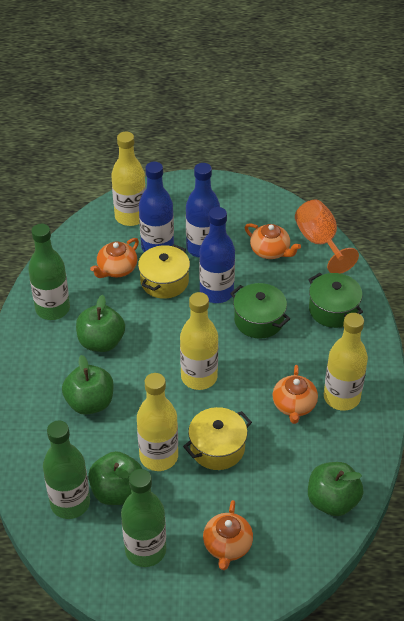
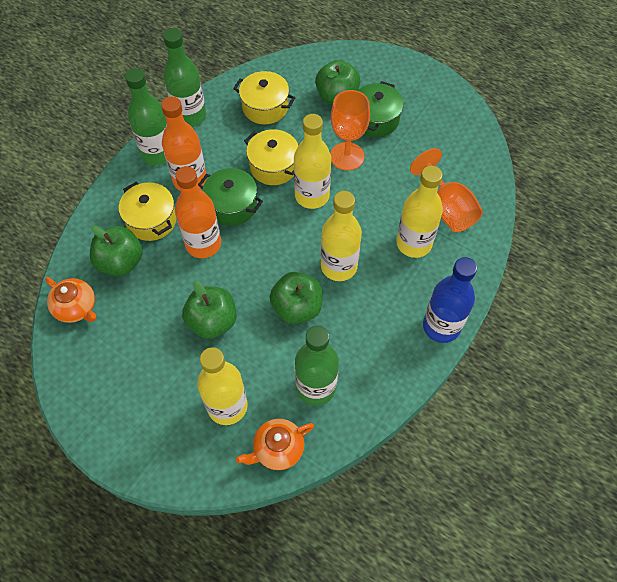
blue bottle: 3 -> 1
orange bottle: 0 -> 2
orange goblet: 1 -> 2
orange teapot: 4 -> 2
yellow pot: 2 -> 3

